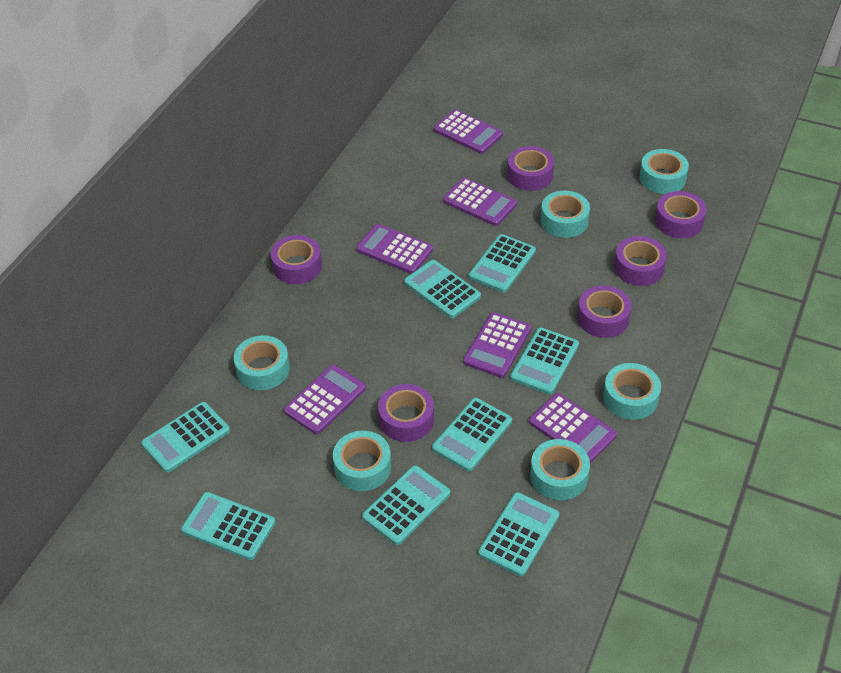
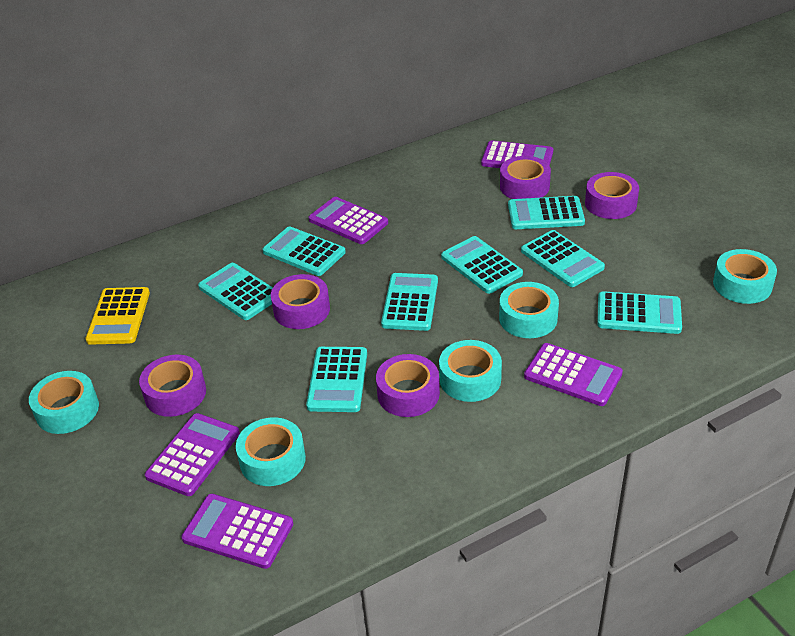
purple calculator: 6 -> 5
purple tape: 6 -> 5
turquoise tape: 6 -> 5
yellow calculator: 0 -> 1

